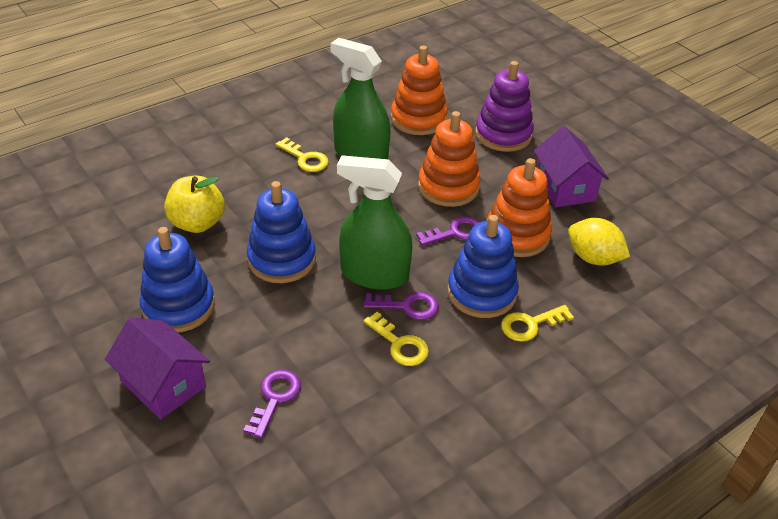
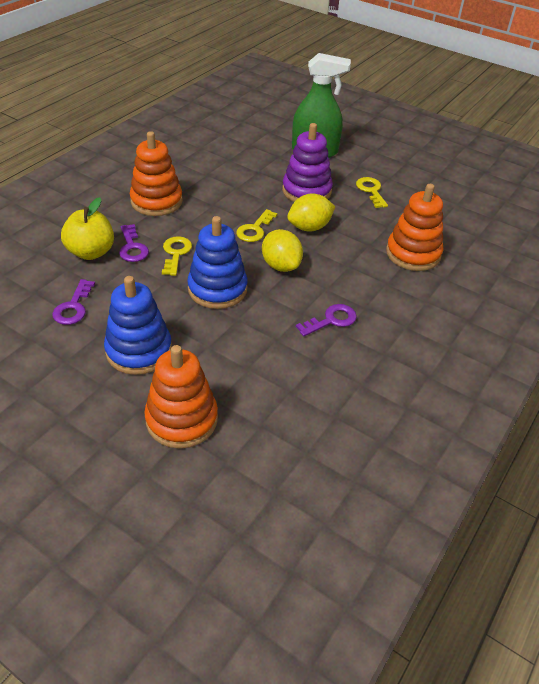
blue stacking toy: 3 -> 2
green spray bottle: 2 -> 1
purple house: 2 -> 0
yellow lemon: 1 -> 2

